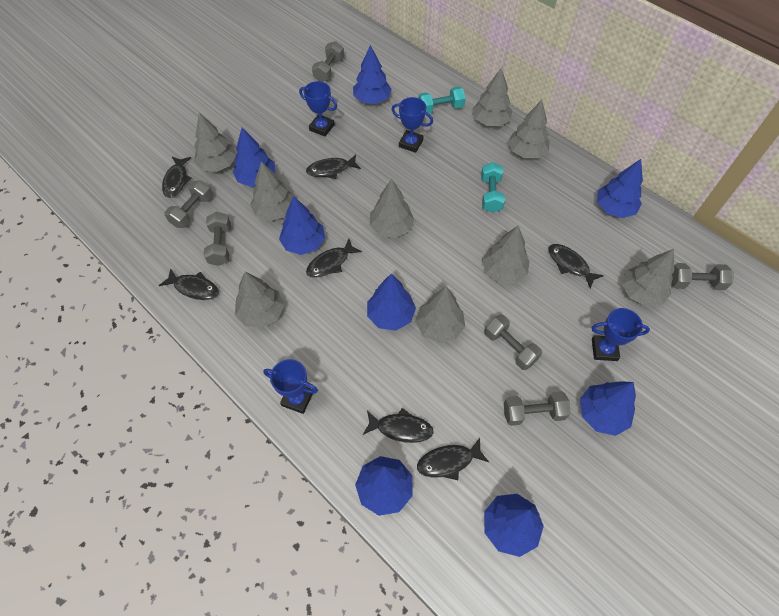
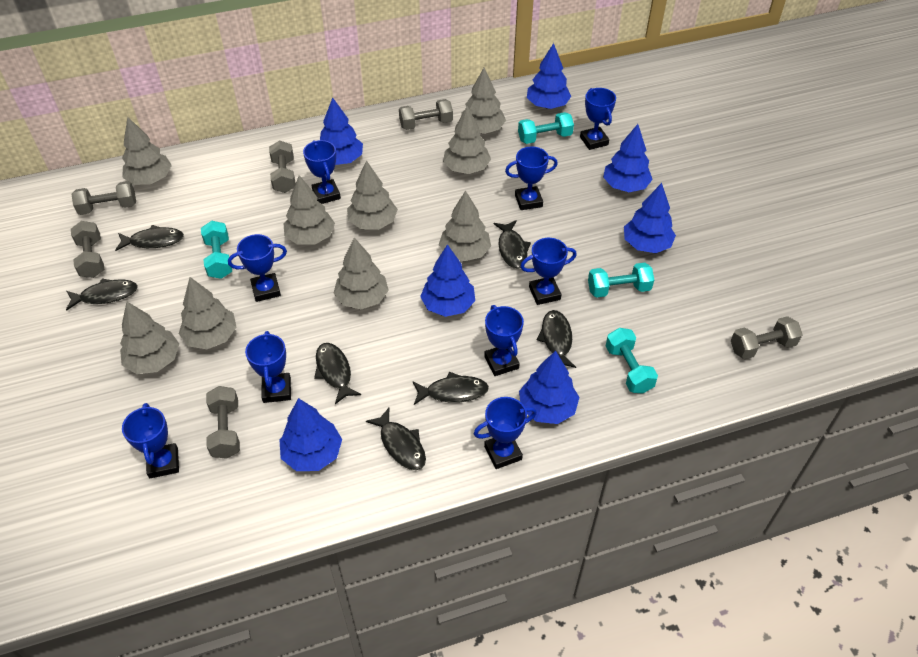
blue tree: 8 -> 7
blue trophy: 4 -> 9
turquoise dumbbell: 2 -> 4

